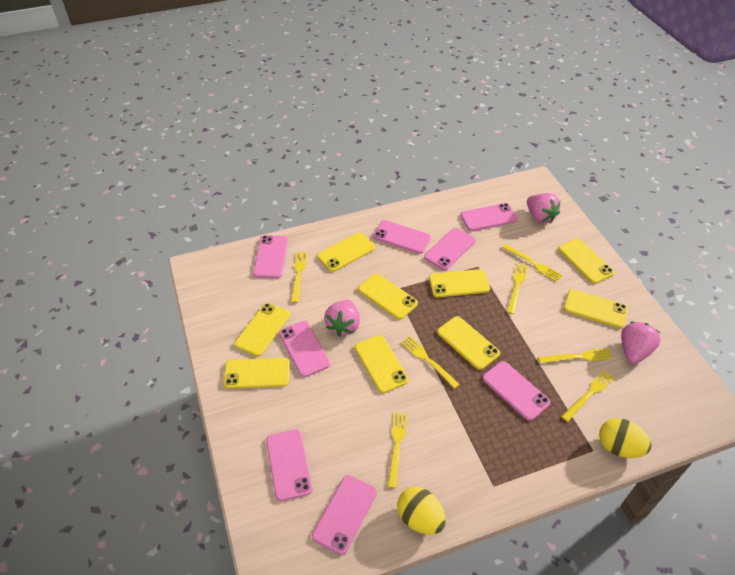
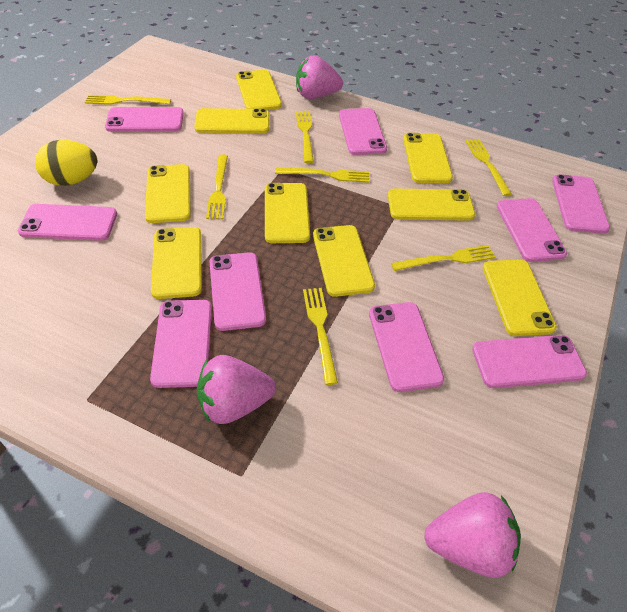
pink phone: 8 -> 9
yellow egg: 2 -> 1

